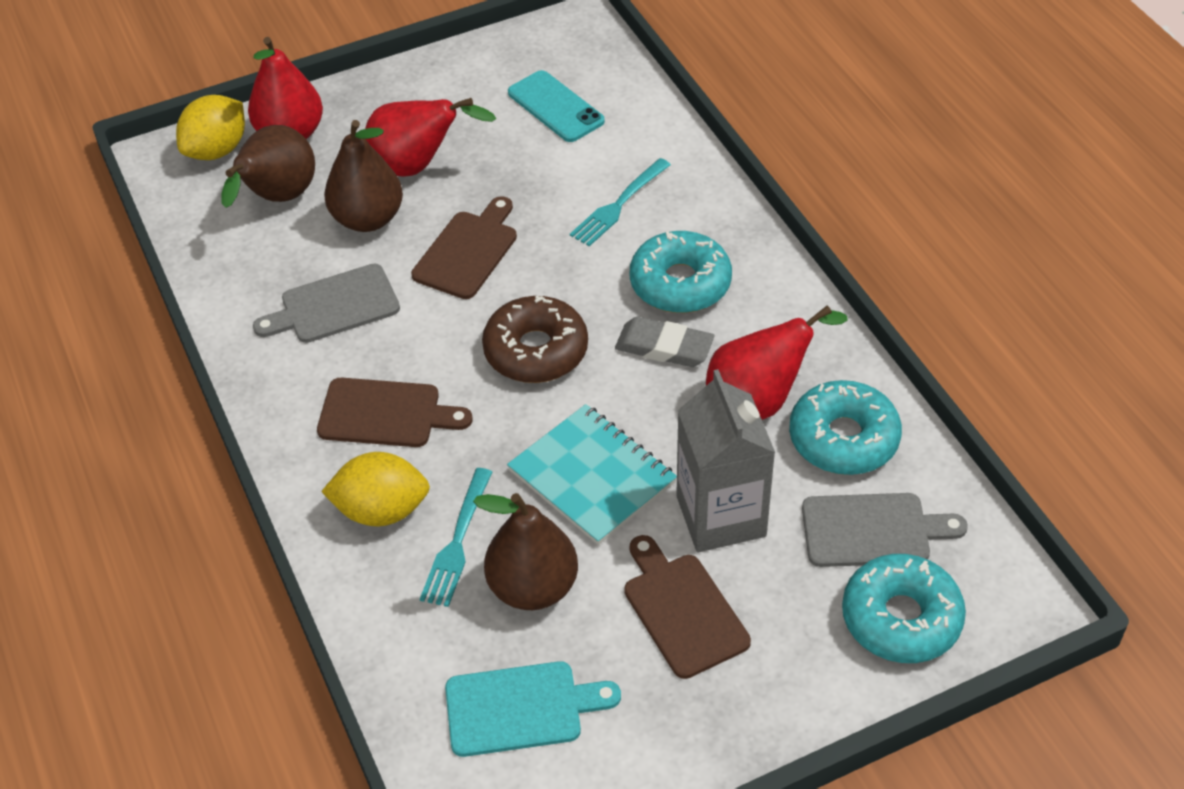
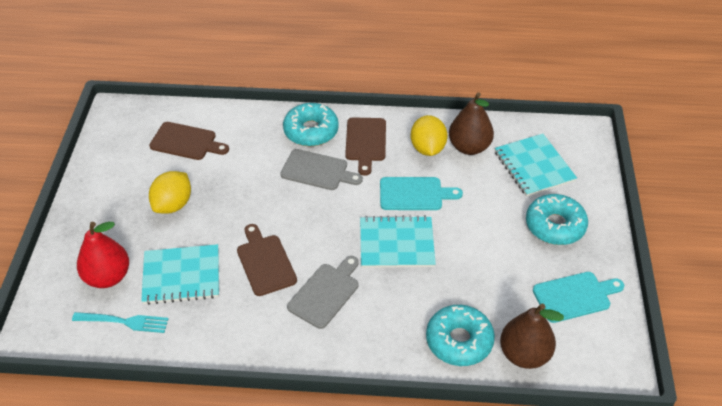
brown donut: 1 -> 0
brown pear: 3 -> 2
grey carton: 1 -> 0
grey eraser: 1 -> 0
red pear: 3 -> 1
turquoise cutting board: 1 -> 2
turquoise fork: 2 -> 1
turquoise notebook: 1 -> 3
turquoise phone: 1 -> 0

